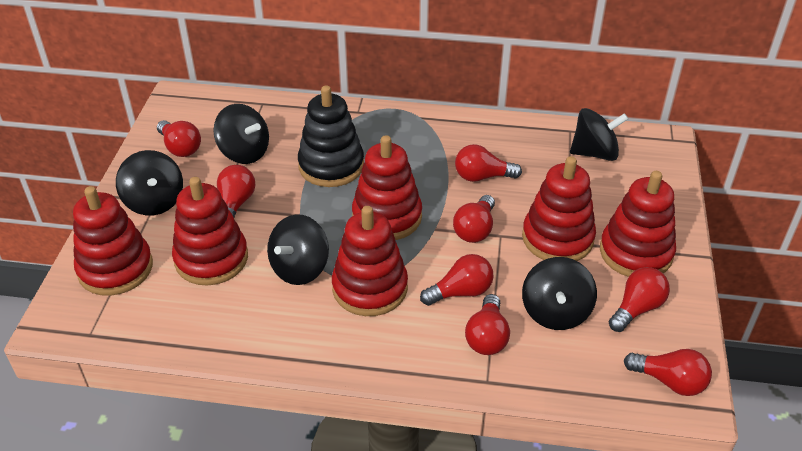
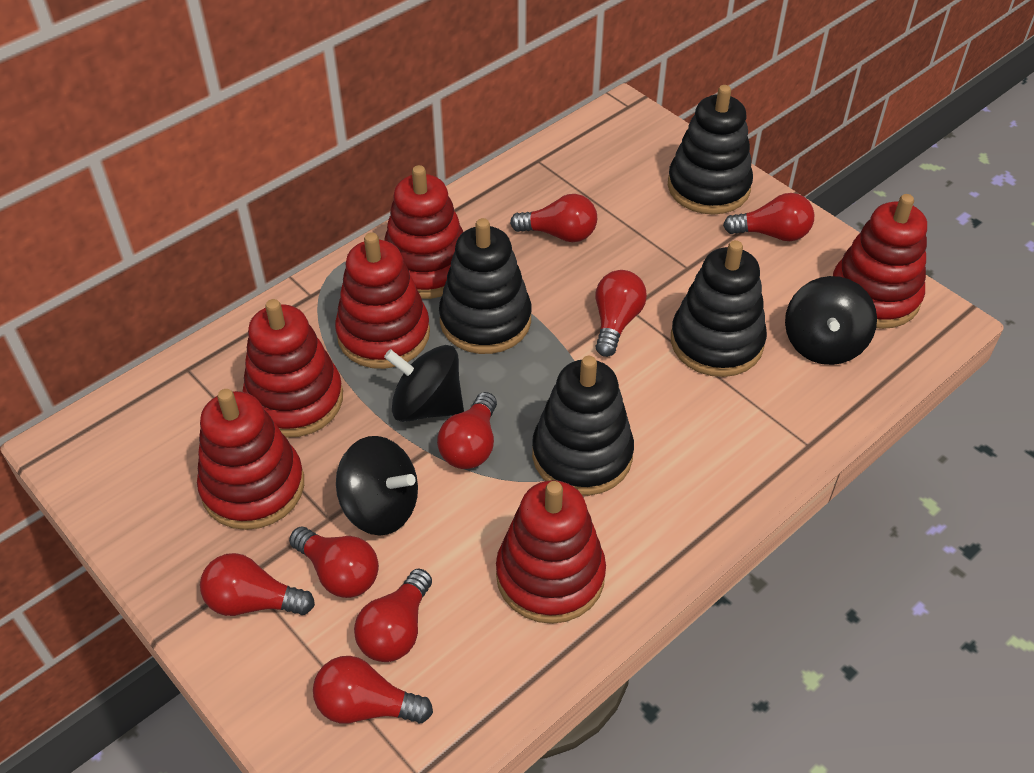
black spinning top: 5 -> 3
black stacking toy: 1 -> 4

